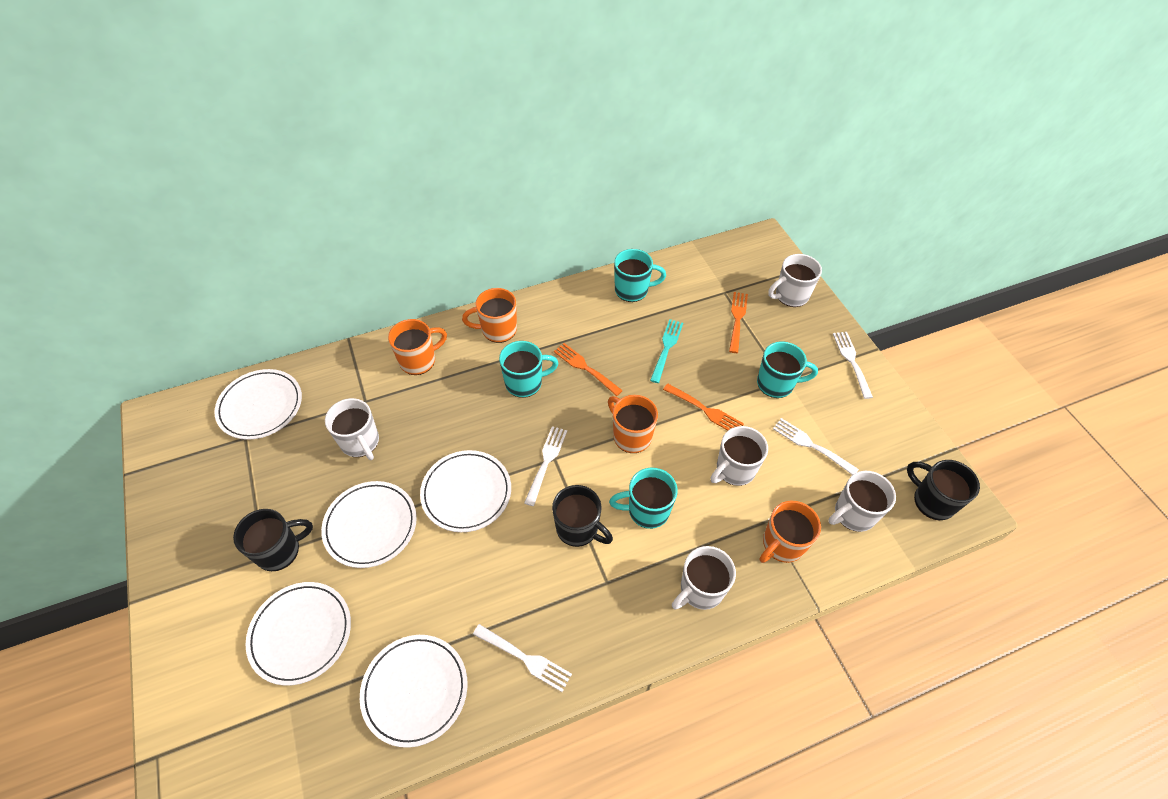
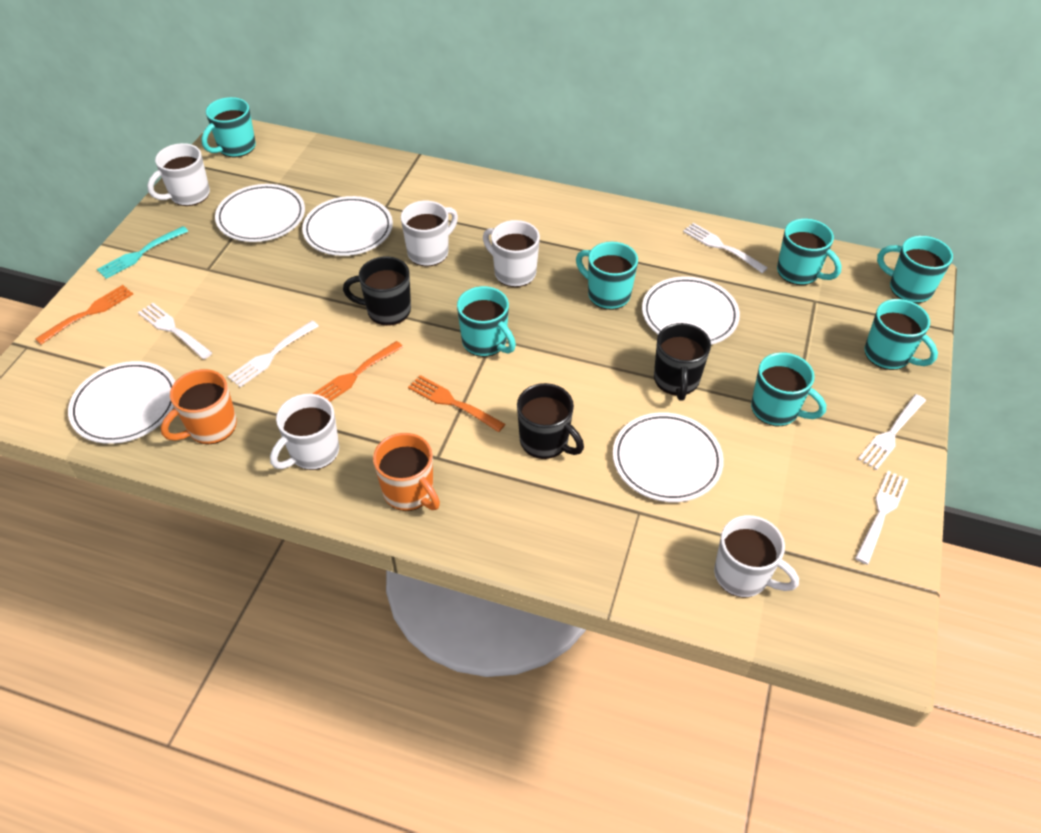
orange mug: 4 -> 2
turquoise mug: 4 -> 7
white fork: 4 -> 5

